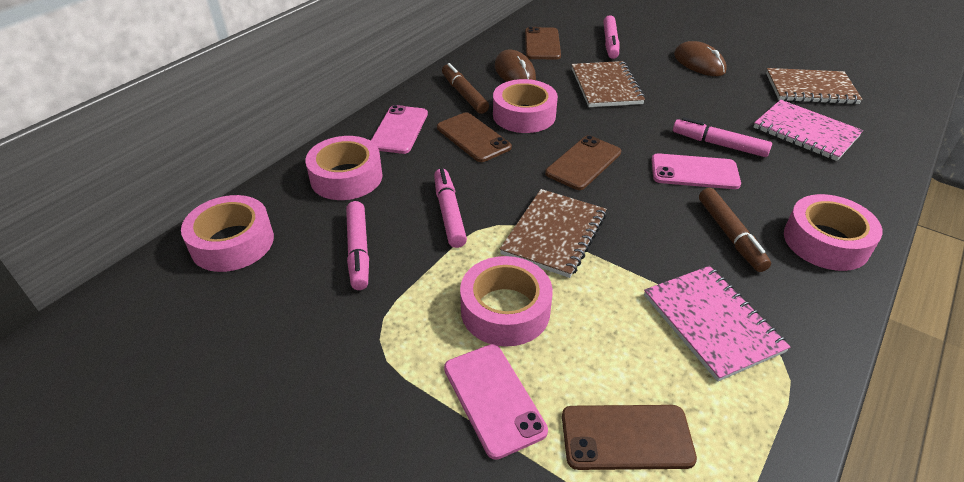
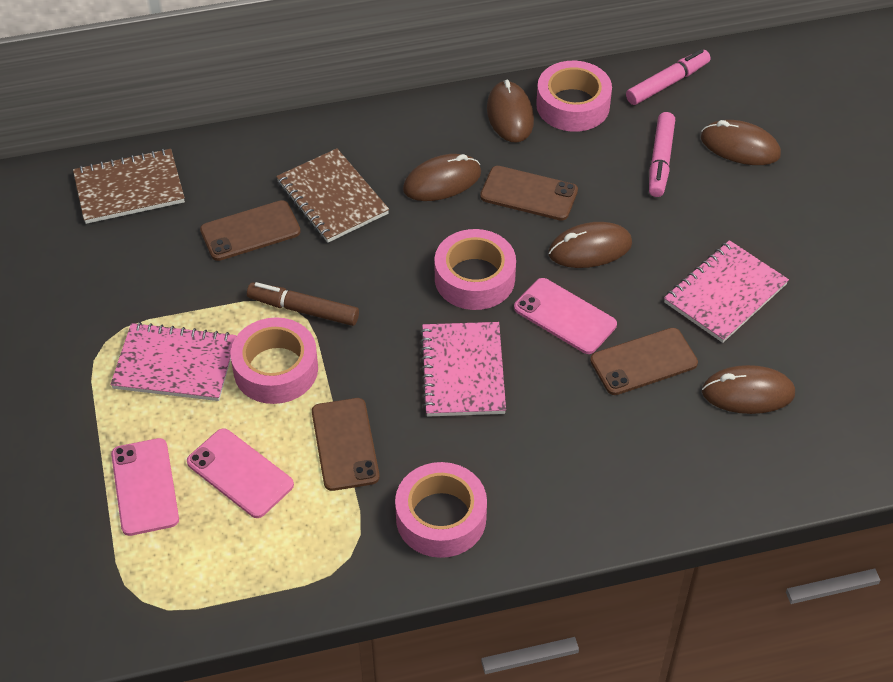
brown marker: 2 -> 1
brown mouse: 2 -> 5
brown notebook: 3 -> 2
pink marker: 4 -> 2
pink notebook: 2 -> 3
pink tape: 5 -> 4

